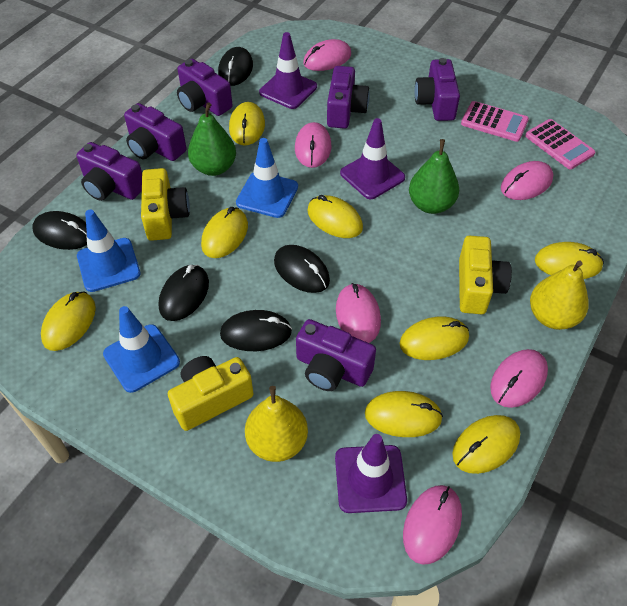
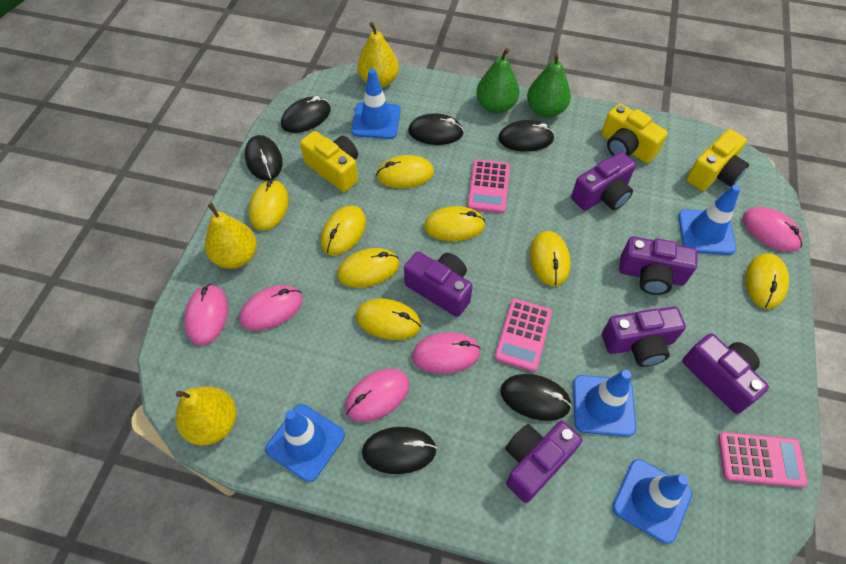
black mouse: 5 -> 6
blue traffic cone: 3 -> 5
pink calculator: 2 -> 3
pink mouse: 6 -> 5
purple traffic cone: 3 -> 0
yellow pear: 2 -> 3

